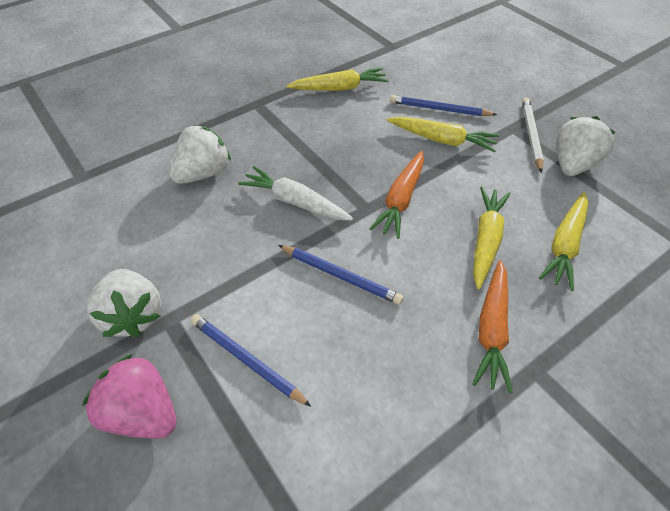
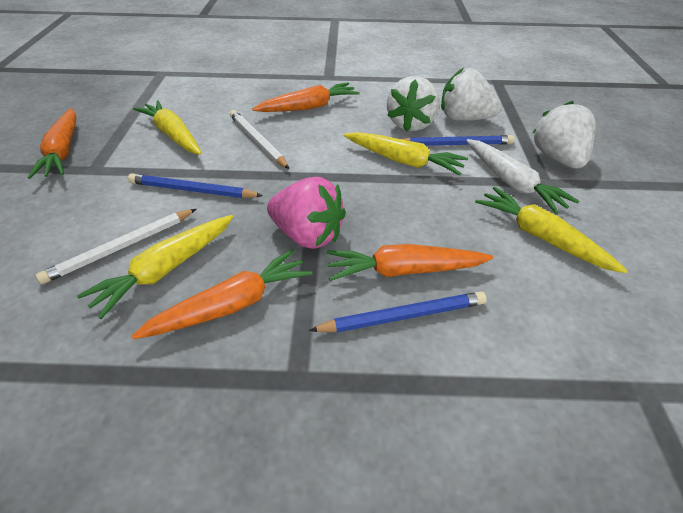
orange carrot: 2 -> 4
white pencil: 1 -> 2

